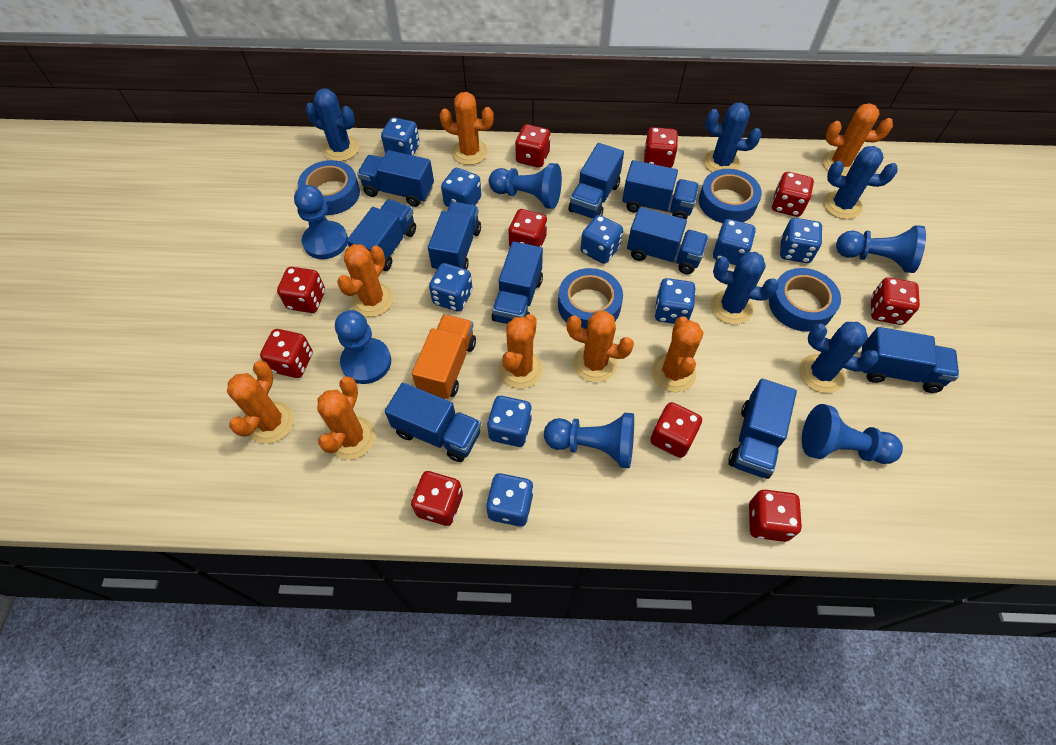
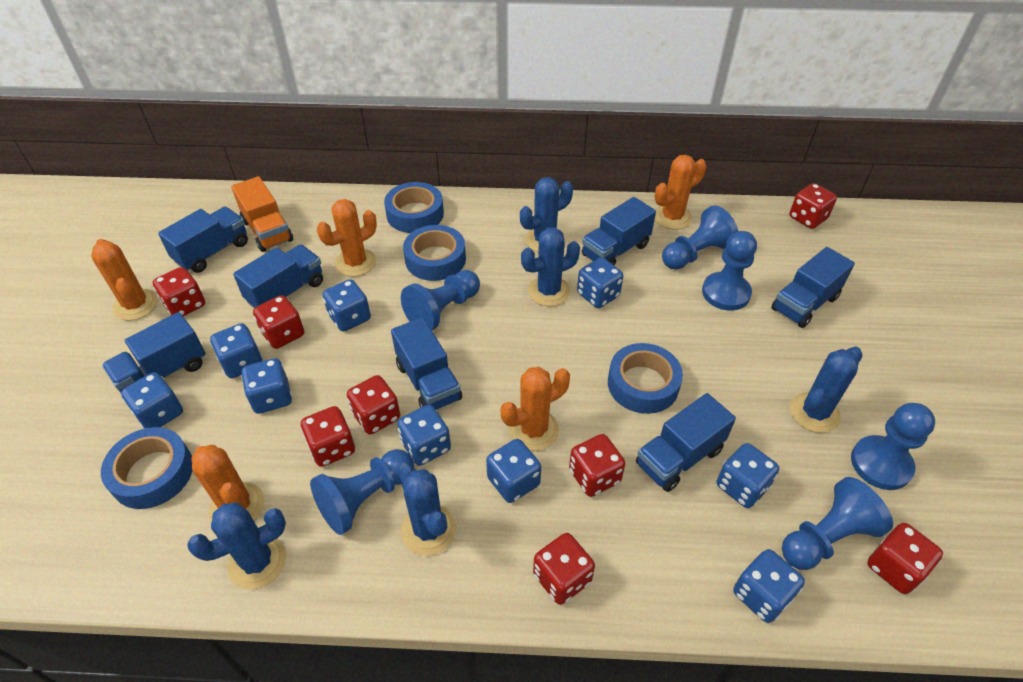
blue truck: 10 -> 7
orange cactus: 8 -> 5
red dice: 10 -> 8

